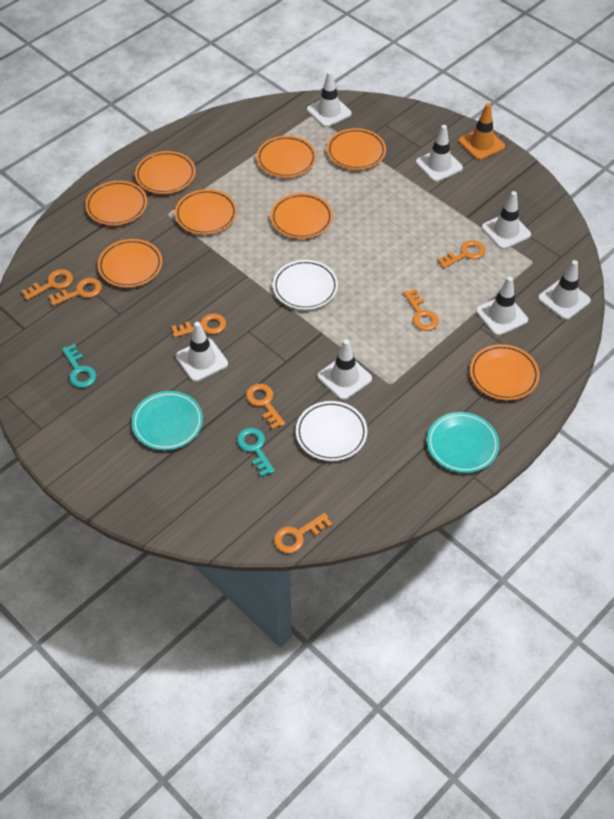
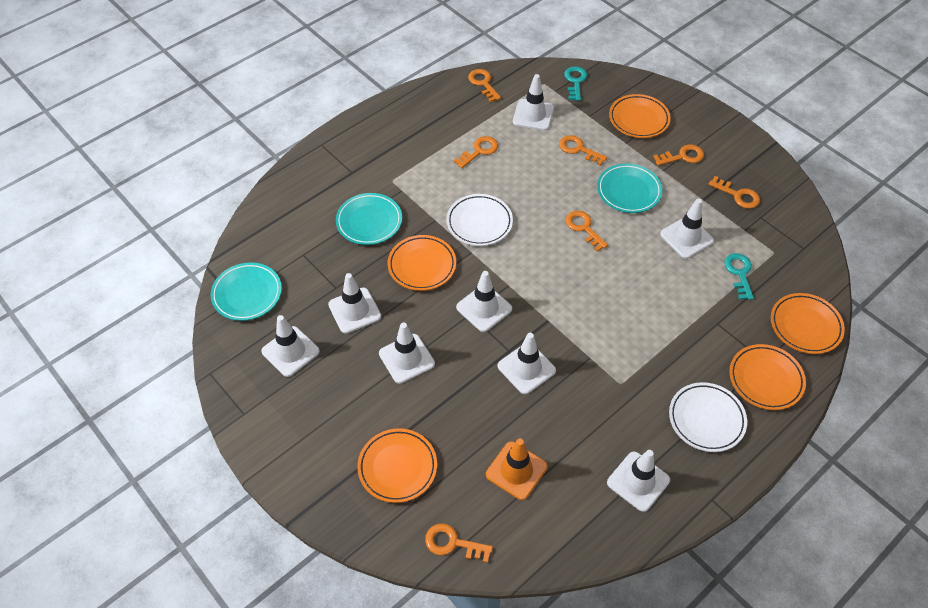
orange plate: 8 -> 5
turquoise plate: 2 -> 3
white traffic cone: 7 -> 8

